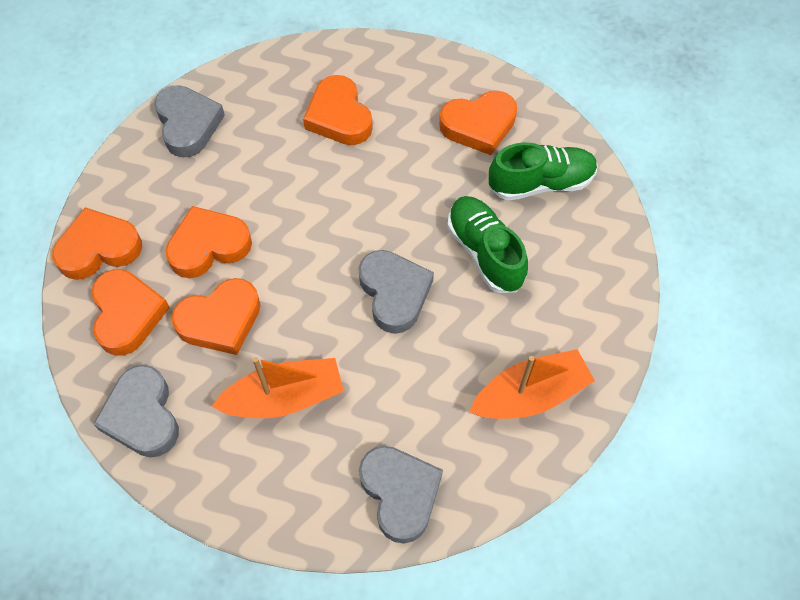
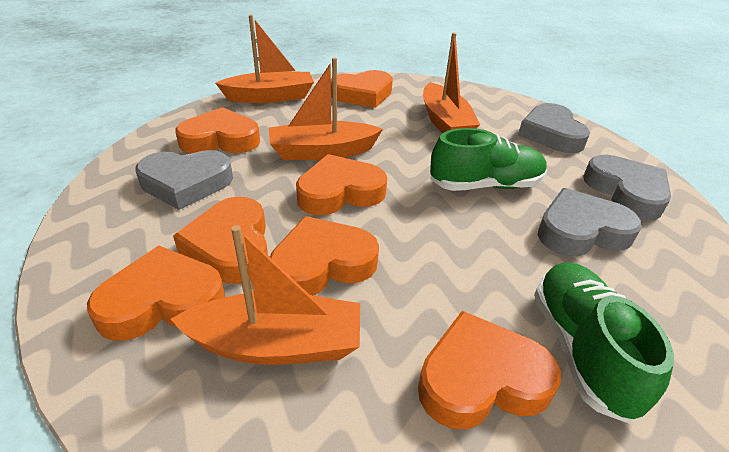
orange boat: 2 -> 4
orange heart: 6 -> 7

